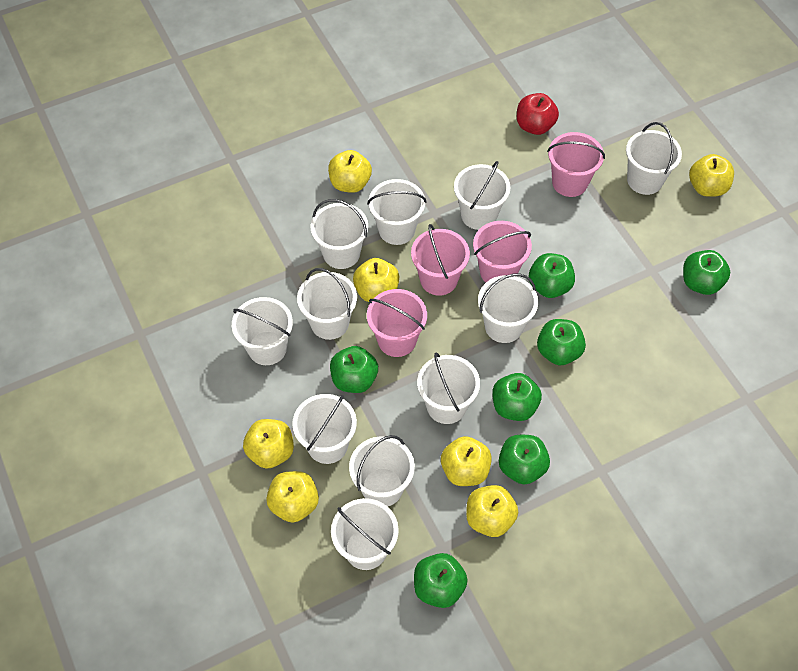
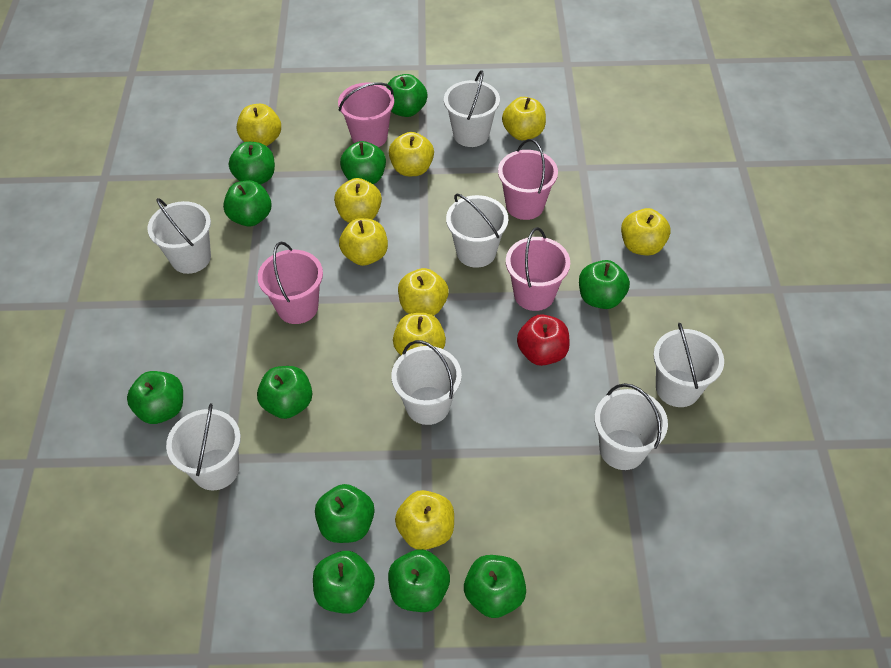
green apple: 7 -> 11
white bucket: 11 -> 7
yellow apple: 7 -> 9

